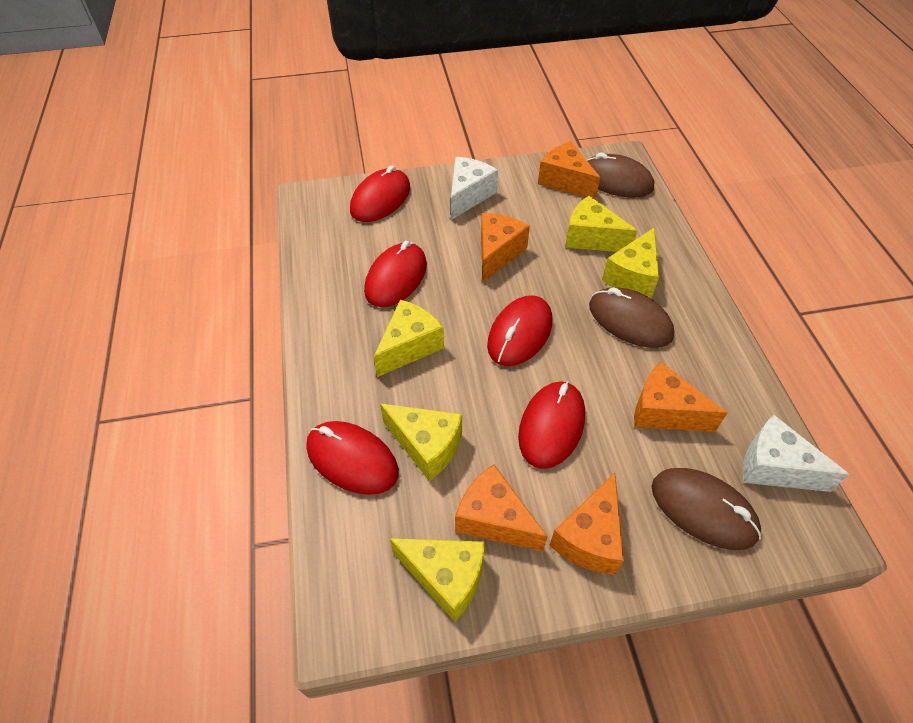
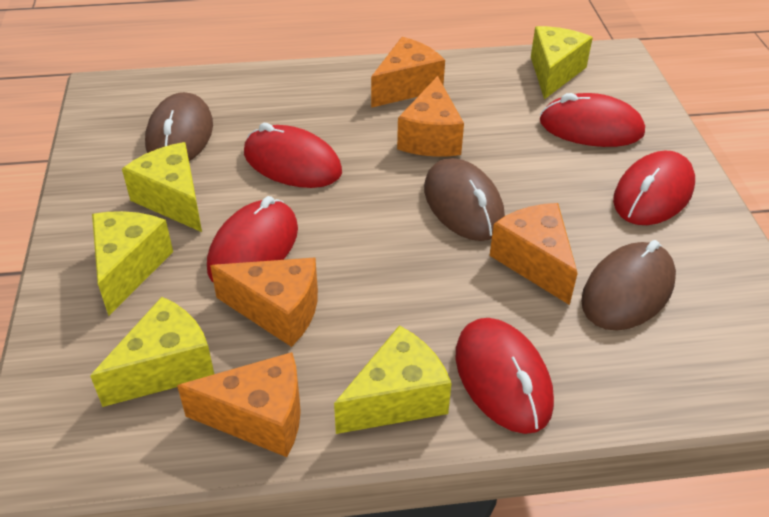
white cheese: 2 -> 0

